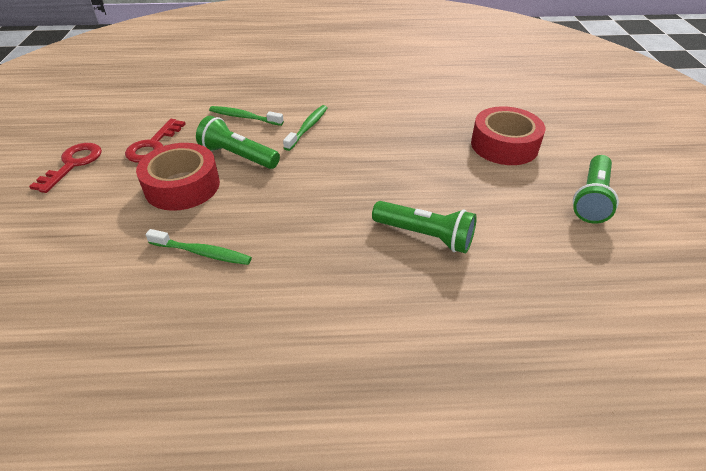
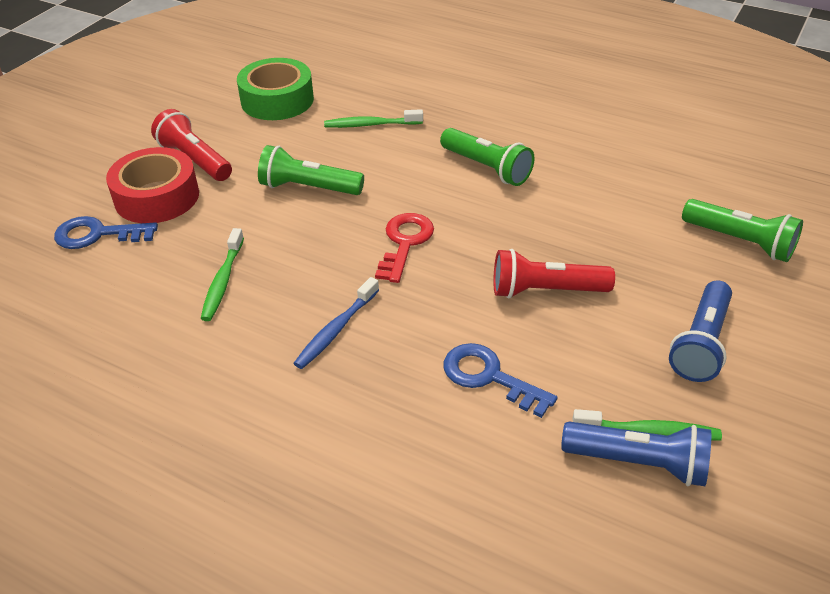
blue flashlight: 0 -> 2
blue key: 0 -> 2
blue toothbrush: 0 -> 1
green tape: 0 -> 1
red flashlight: 0 -> 2
red key: 2 -> 1
red tape: 2 -> 1

